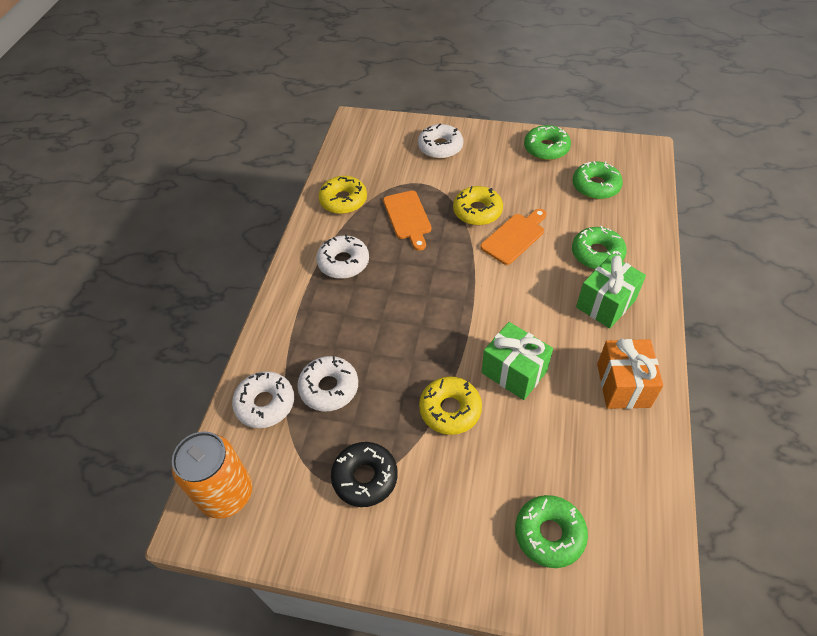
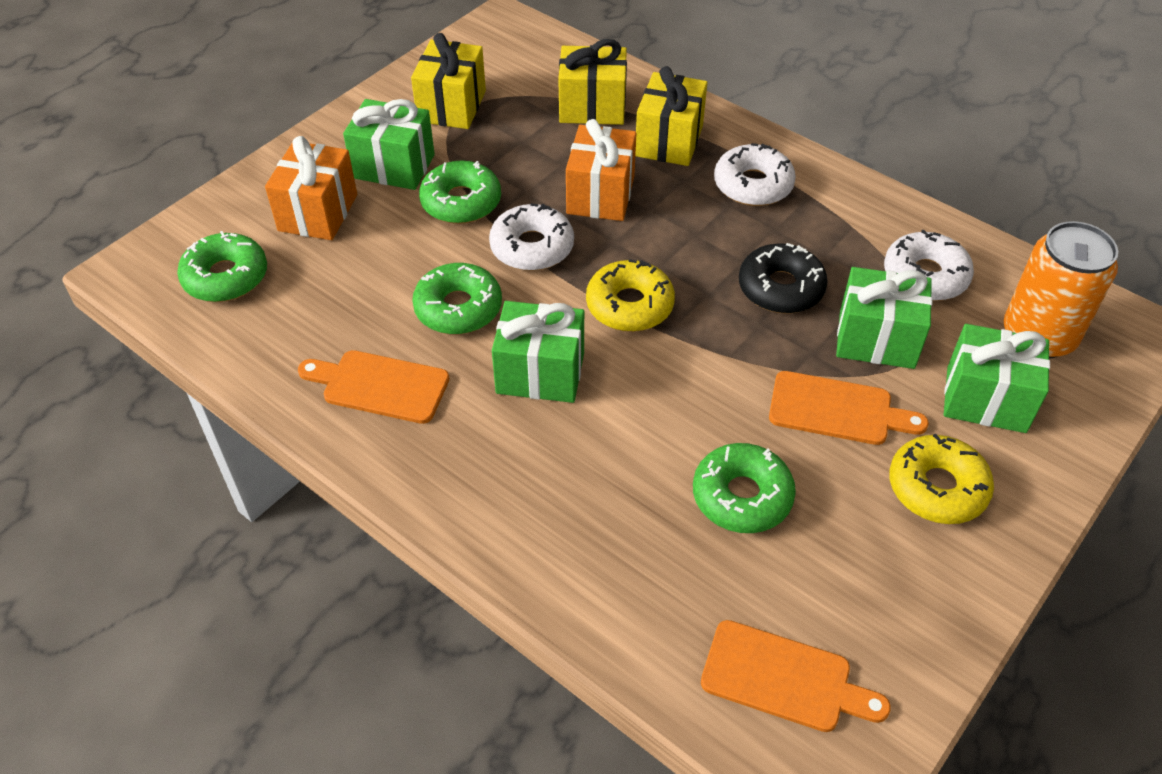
green gift: 2 -> 4
orange cutting board: 2 -> 3
orange gift: 1 -> 2
white donut: 4 -> 3
yellow donut: 3 -> 2
yellow gift: 0 -> 3

